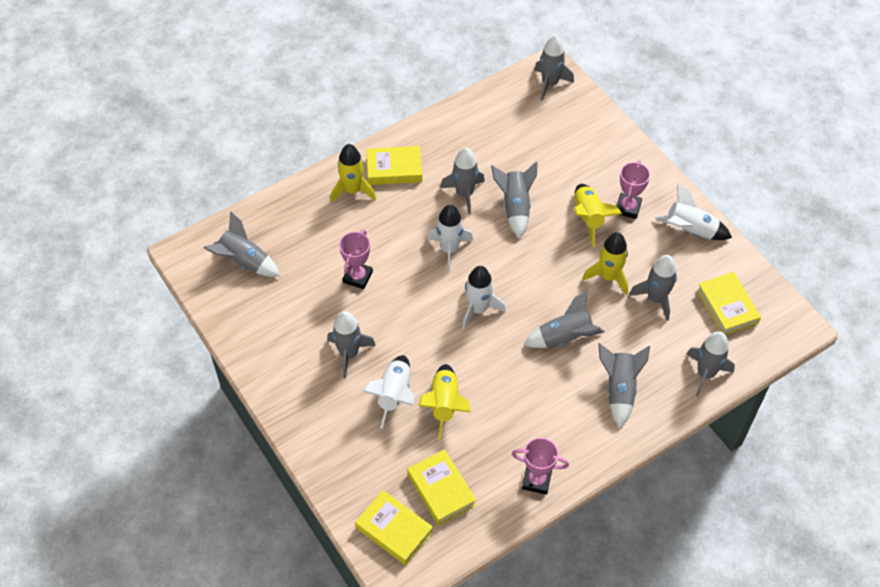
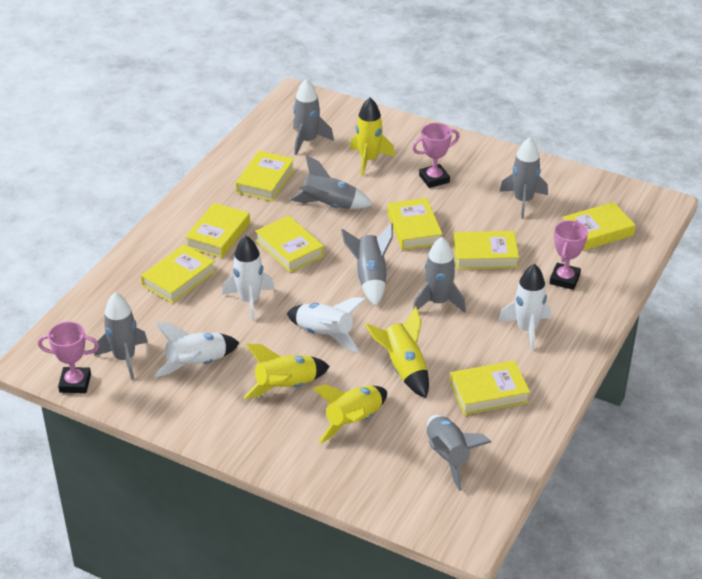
grey rocket: 9 -> 7
yellow book: 4 -> 8

